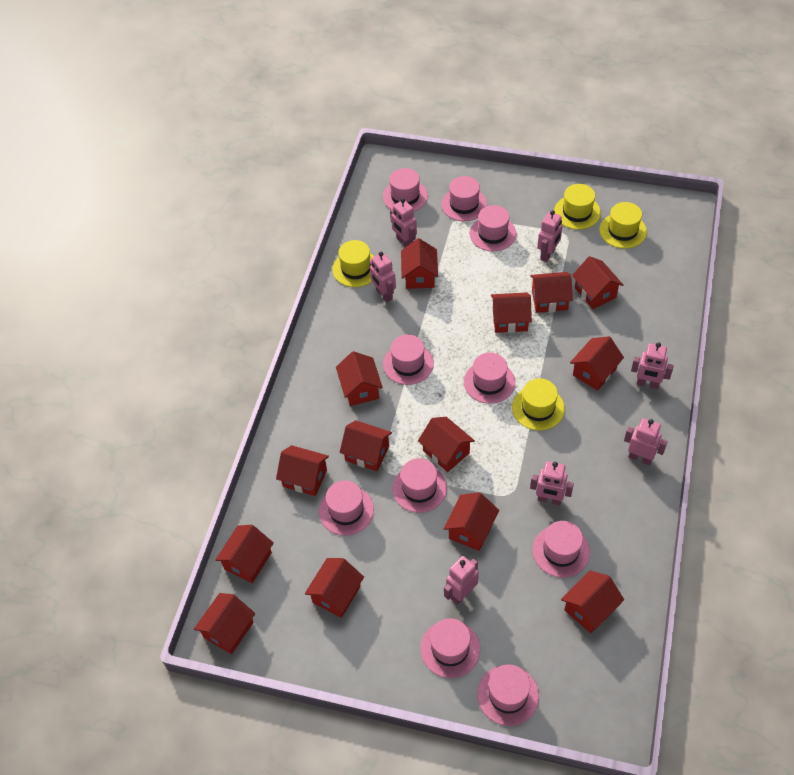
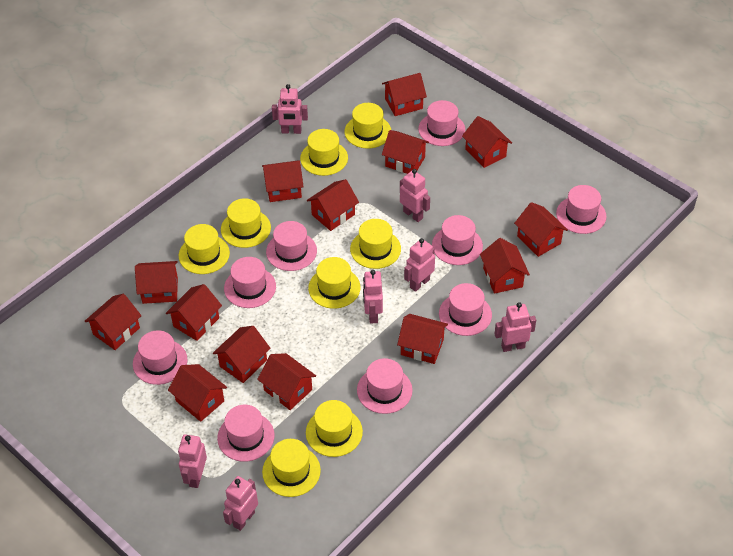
pink hat: 10 -> 9
yellow hat: 4 -> 8

